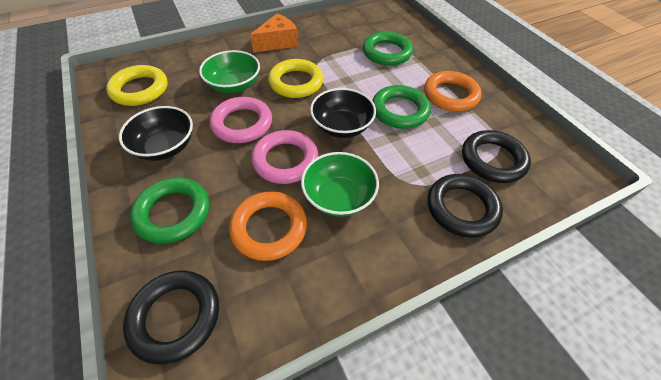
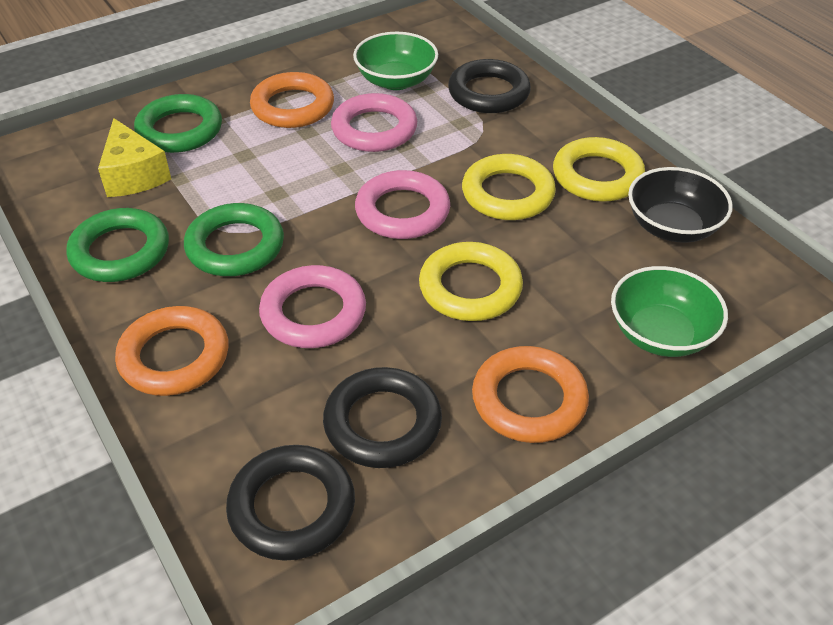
black bowl: 2 -> 1
orange cheese: 1 -> 0
orange ring: 2 -> 3
pink ring: 2 -> 3
yellow cheese: 0 -> 1
yellow ring: 2 -> 3

